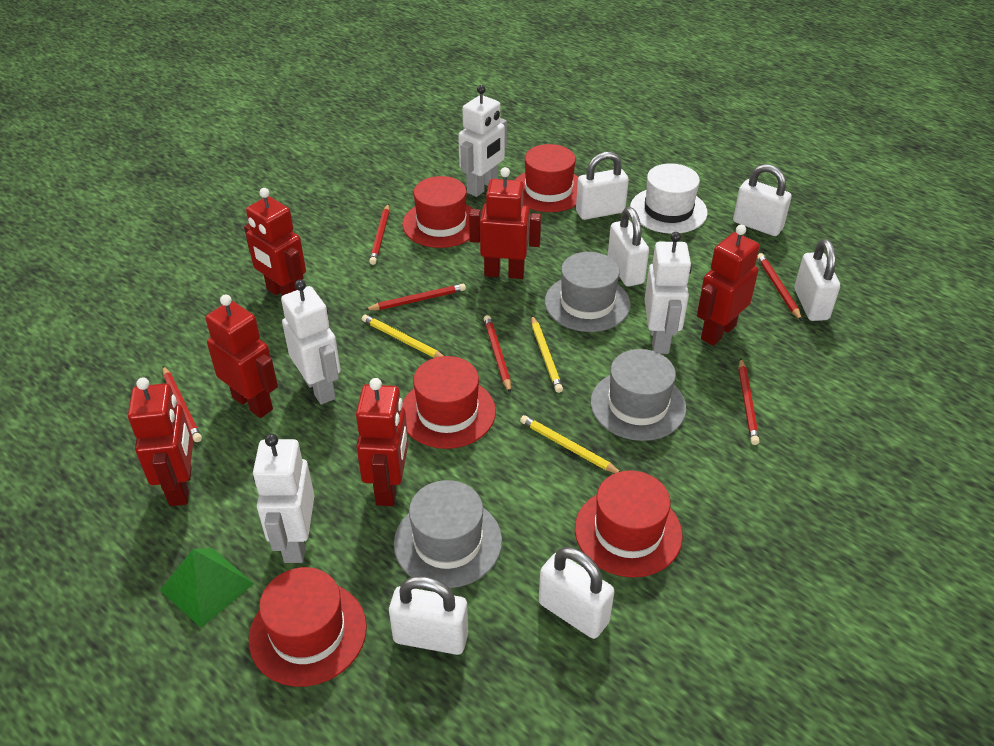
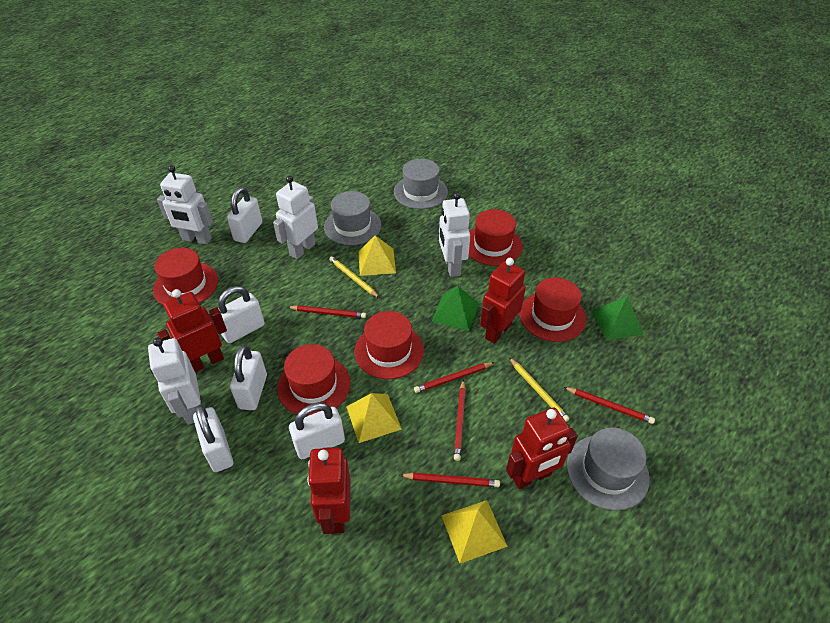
green pyramid: 1 -> 2
red pencil: 6 -> 5
red robot: 6 -> 4
white hat: 1 -> 0
white padlock: 6 -> 5
yellow pencil: 3 -> 2
yellow pyramid: 0 -> 3

